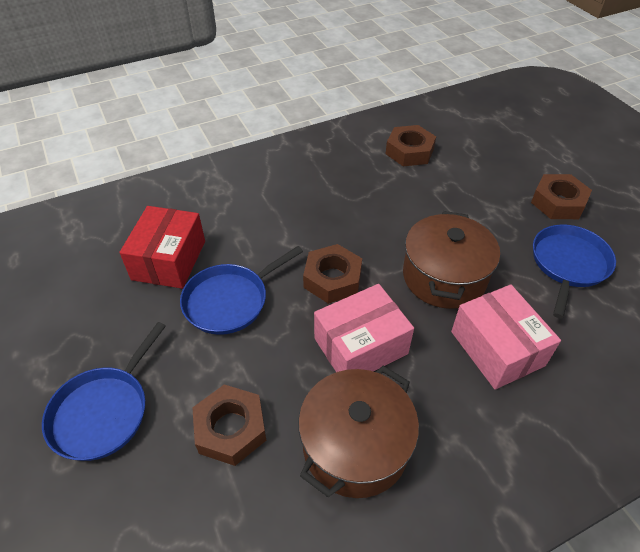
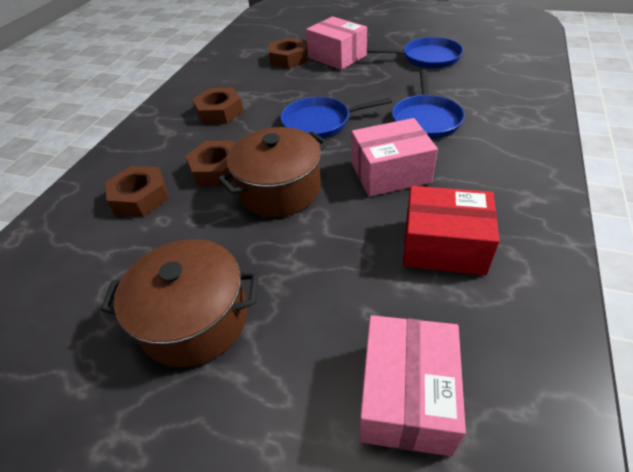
pink box: 2 -> 3

